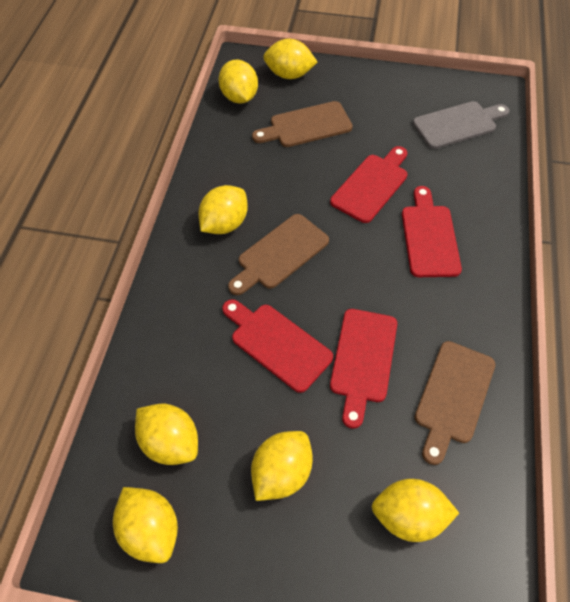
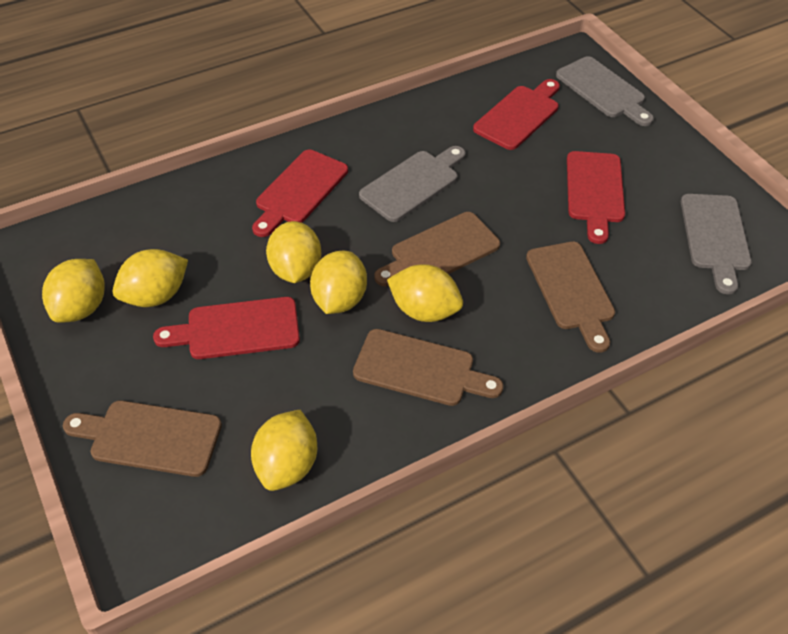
brown cutting board: 3 -> 4
grey cutting board: 1 -> 3
yellow lemon: 7 -> 6

